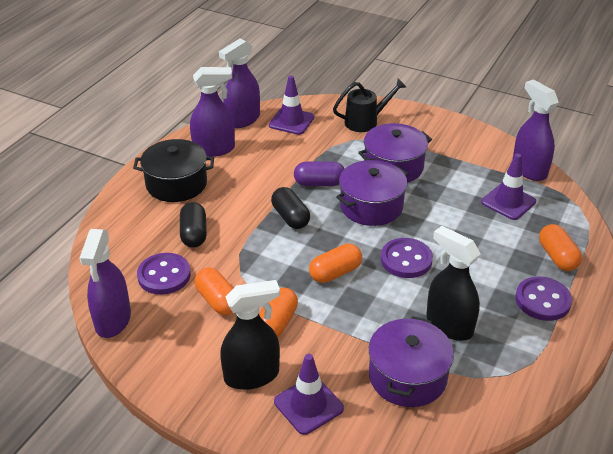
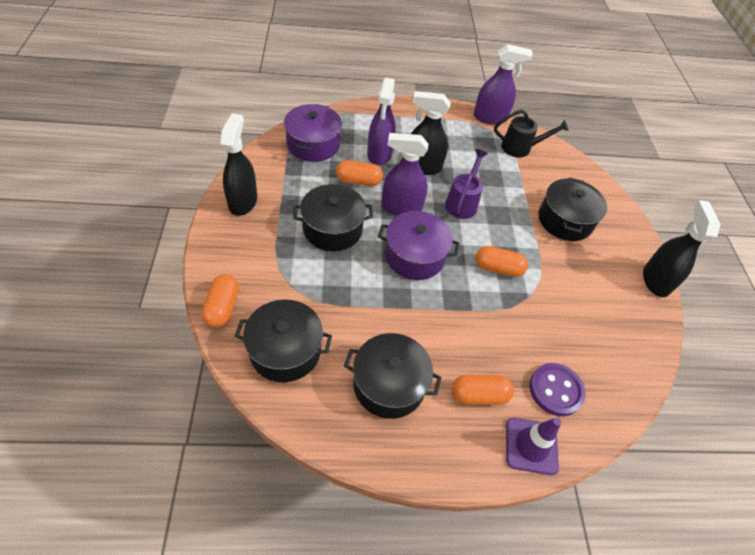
black capsule: 2 -> 0
black pot: 1 -> 4
black spray bottle: 2 -> 3
purple button: 3 -> 1
purple capsule: 1 -> 0
purple pot: 3 -> 2
purple spray bottle: 4 -> 3
purple traffic cone: 3 -> 1
purple watering can: 0 -> 1

